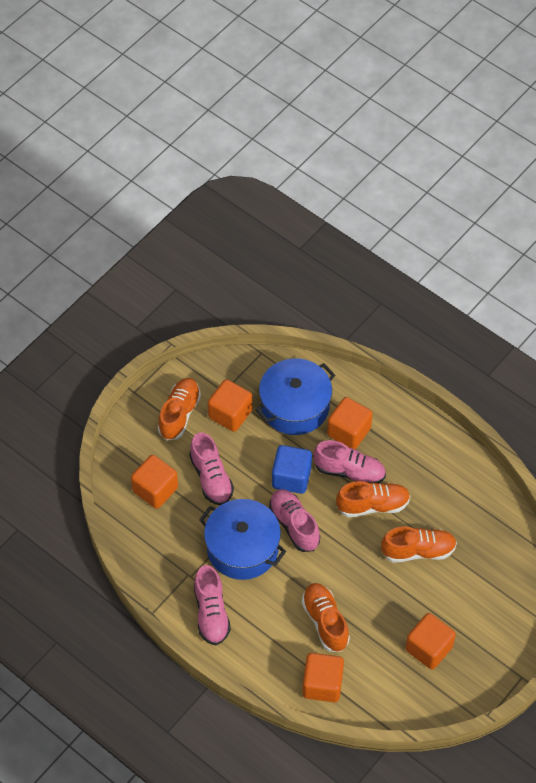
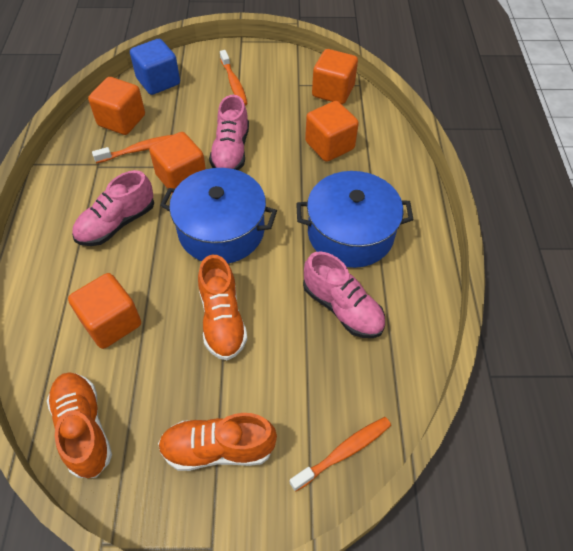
orange shoe: 4 -> 3
orange toothbrush: 0 -> 3
pink shoe: 4 -> 3

